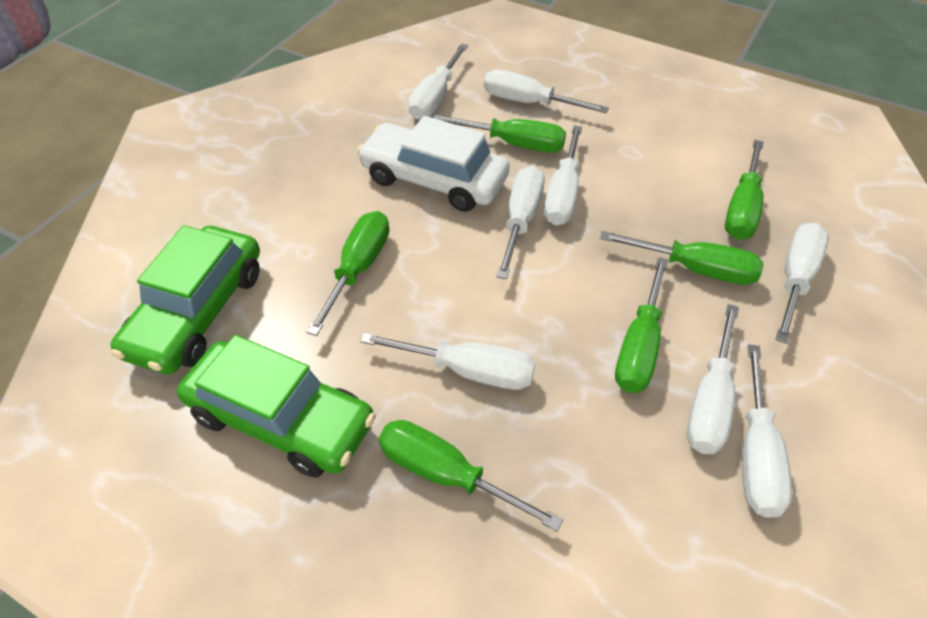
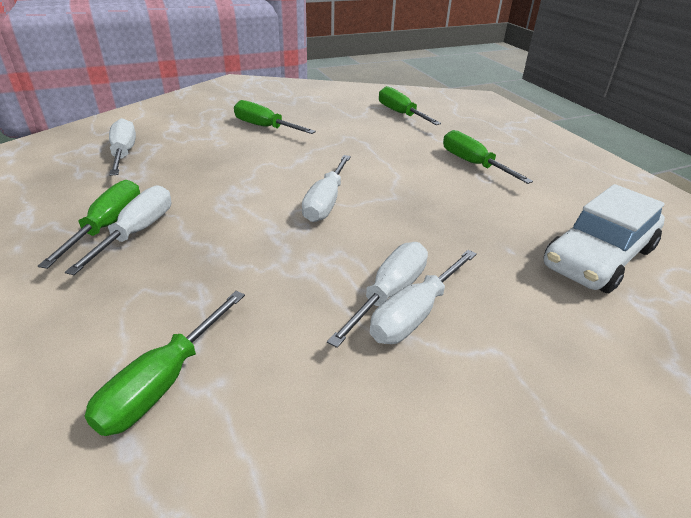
green car: 2 -> 0
green screwdriver: 6 -> 5
white screwdriver: 8 -> 5

